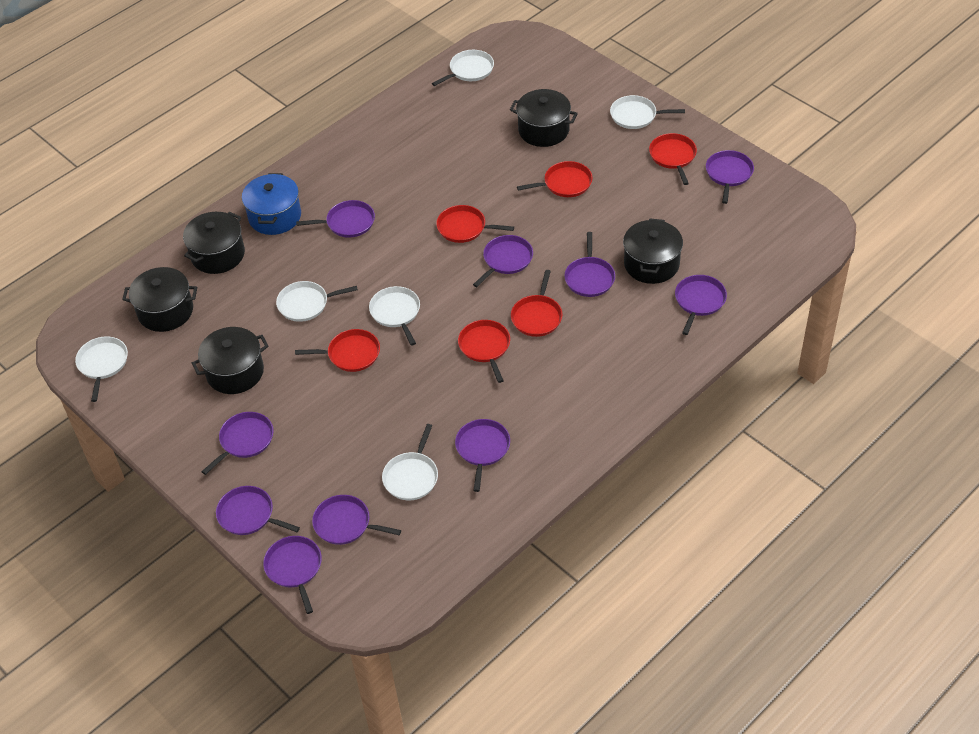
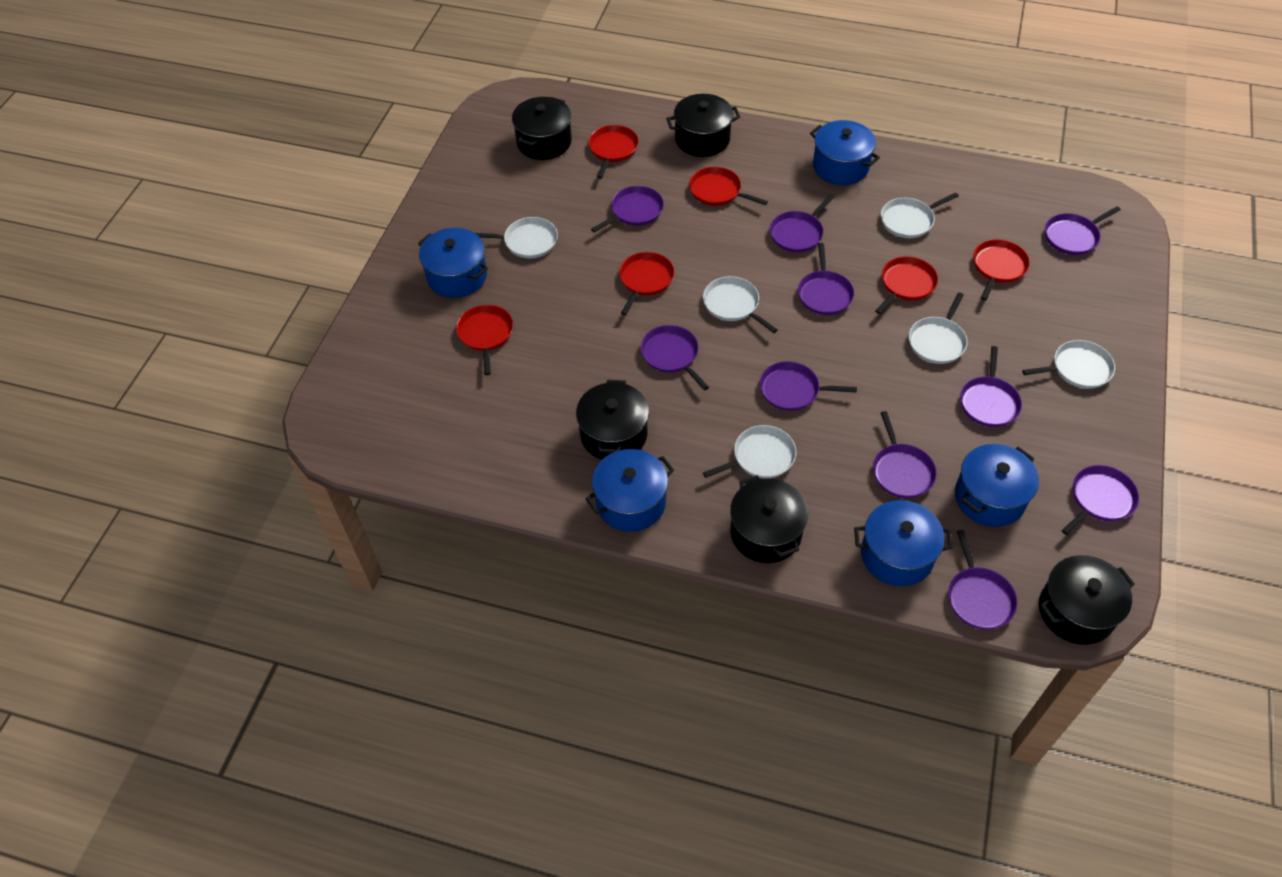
blue pot: 1 -> 5

